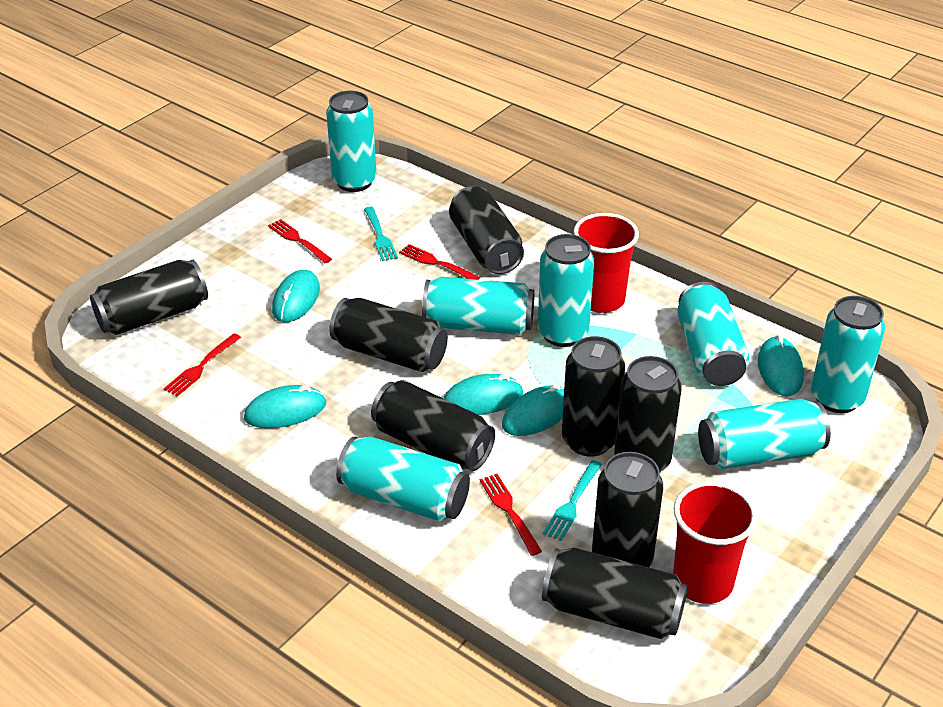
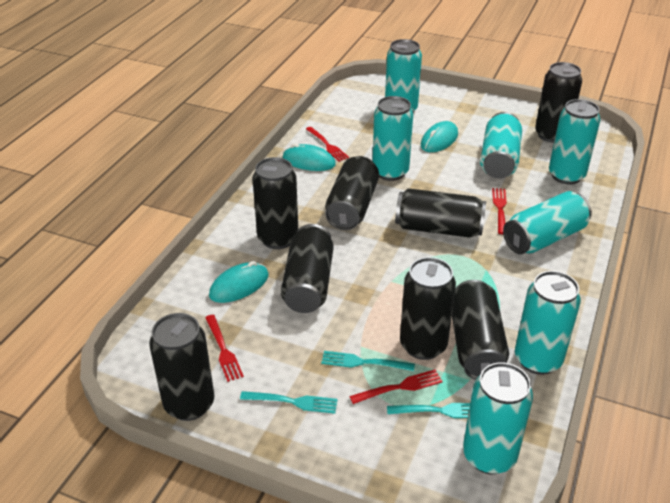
red cup: 2 -> 0
turquoise fork: 2 -> 3
turquoise mouse: 5 -> 3

